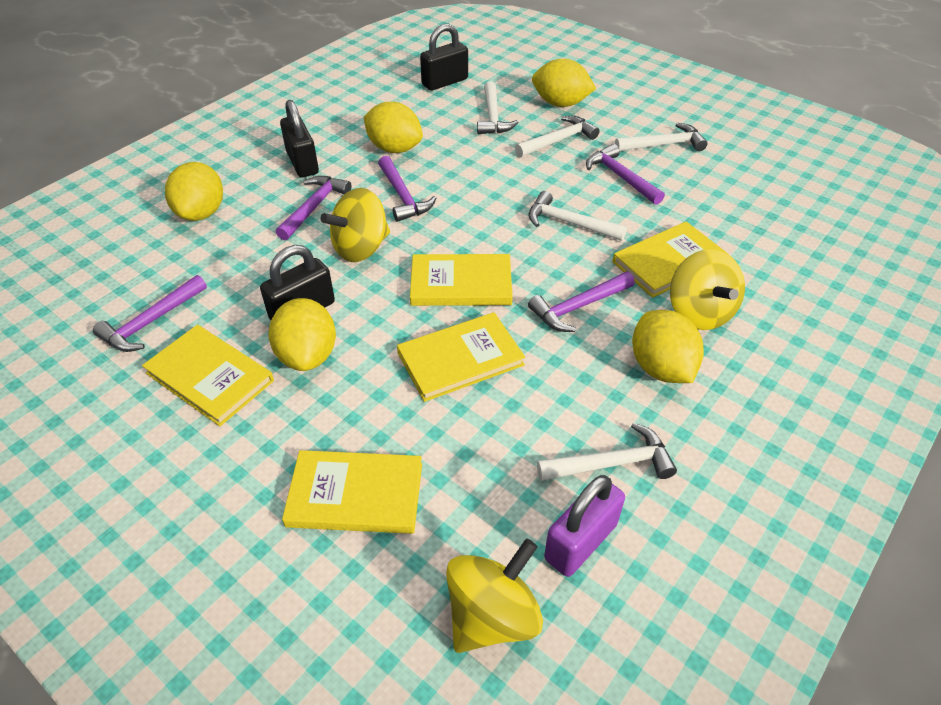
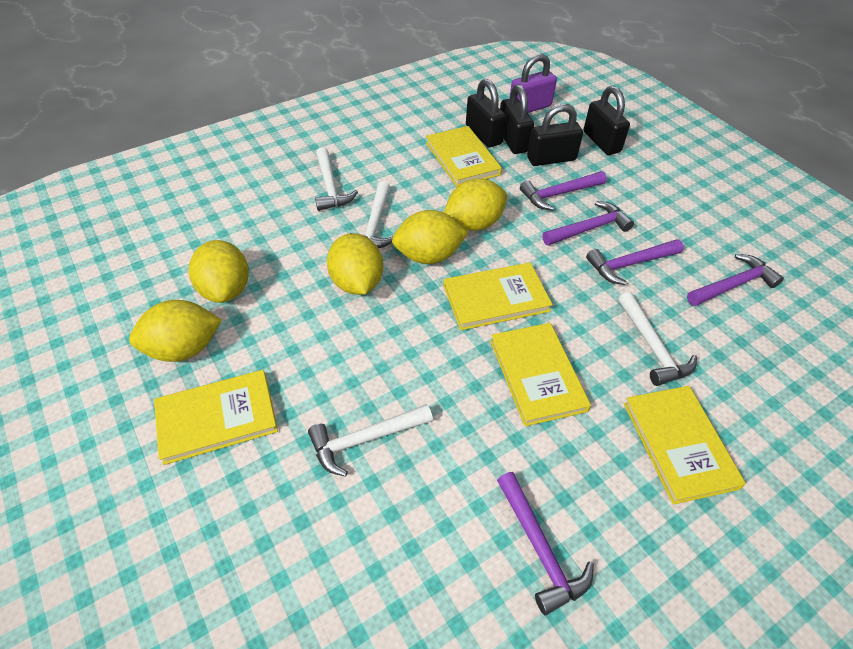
black padlock: 3 -> 4
white hammer: 5 -> 4
yellow spinning top: 3 -> 0

